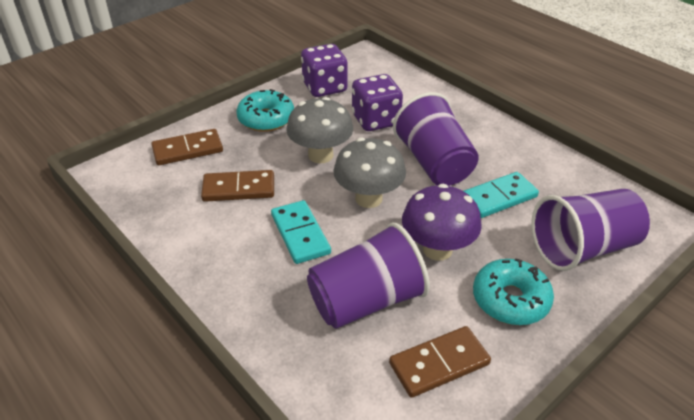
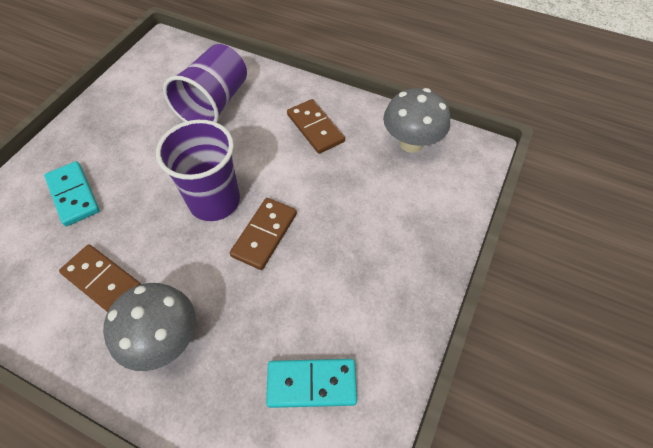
purple cup: 3 -> 2
purple dice: 2 -> 0
purple mushroom: 1 -> 0
turquoise donut: 2 -> 0

